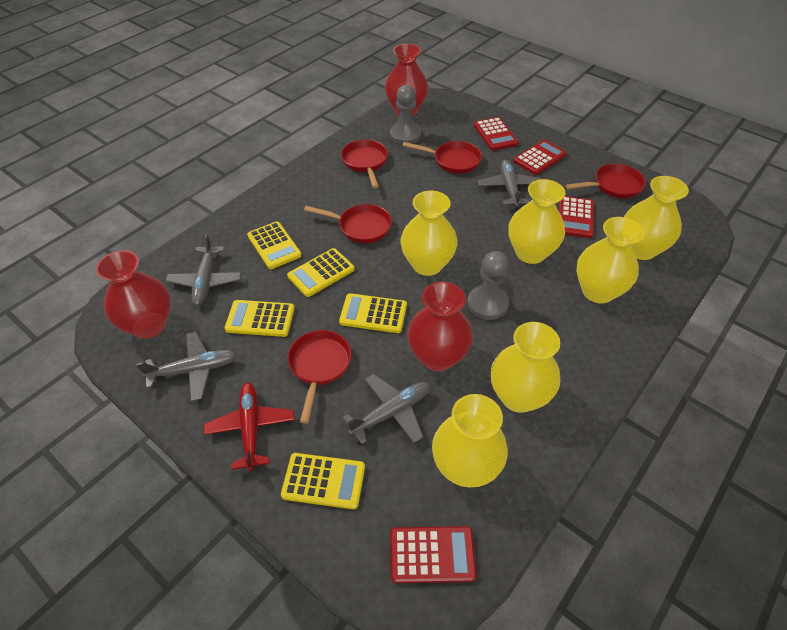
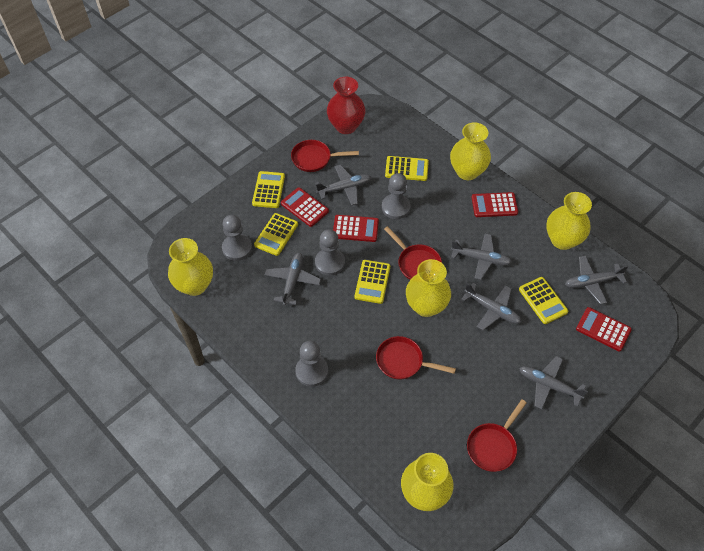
grey pawn: 2 -> 4
grey plane: 4 -> 6
red pan: 5 -> 4
red plane: 1 -> 0
red vase: 3 -> 1
yellow vase: 6 -> 5

